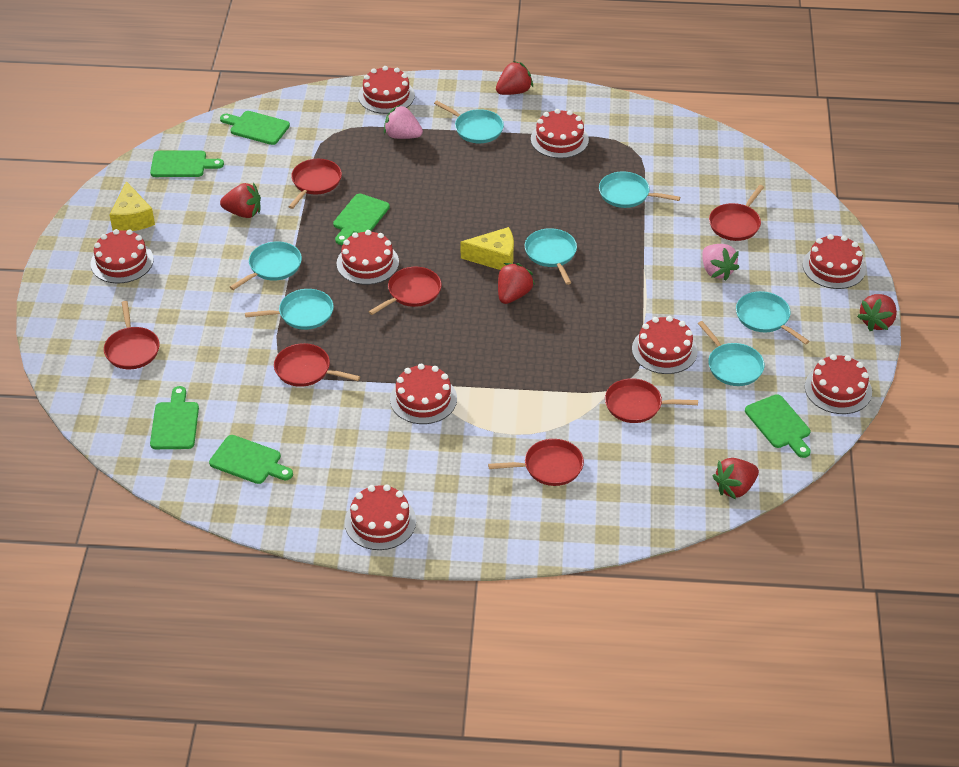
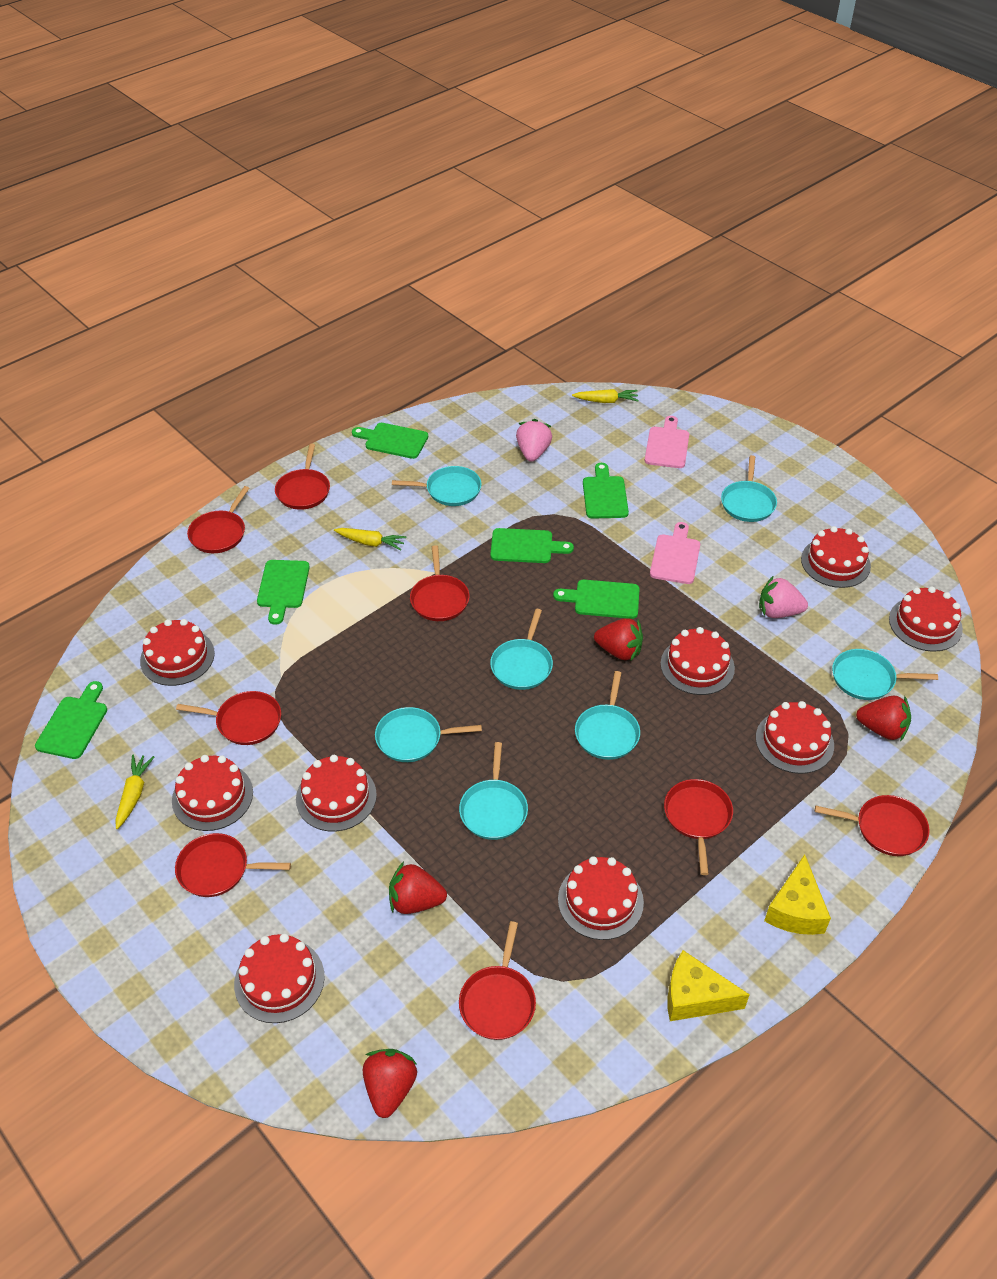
pink cutting board: 0 -> 2
red pan: 7 -> 8
red strawberry: 5 -> 4
yellow carrot: 0 -> 3

